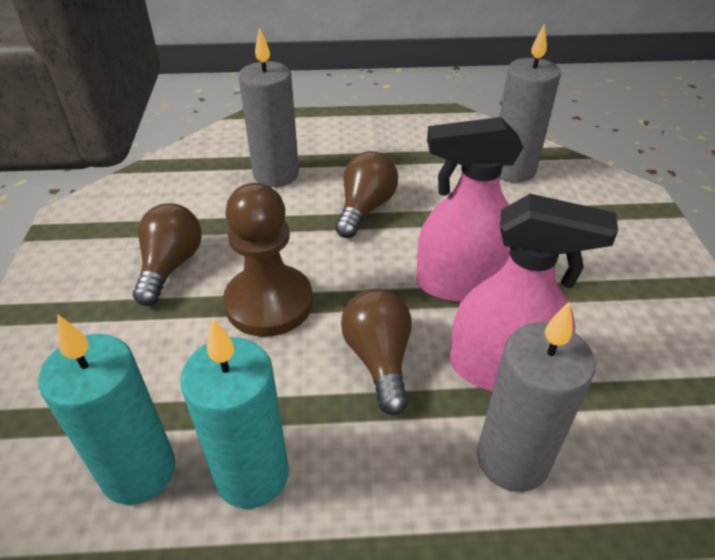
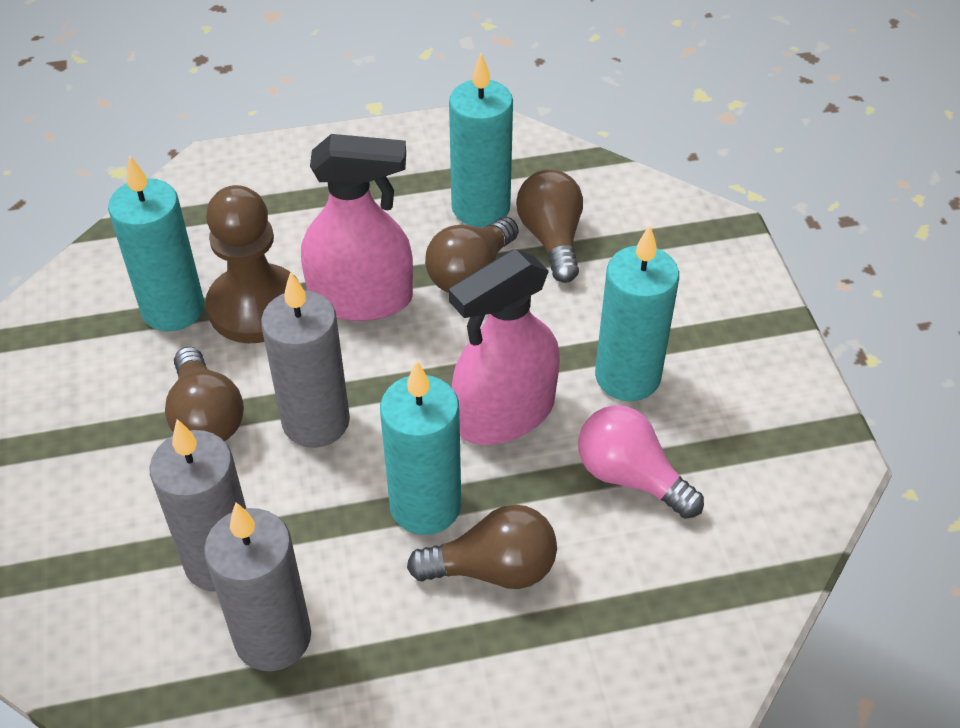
brown light bulb: 3 -> 4
pink light bulb: 0 -> 1
turquoise candle: 2 -> 4

